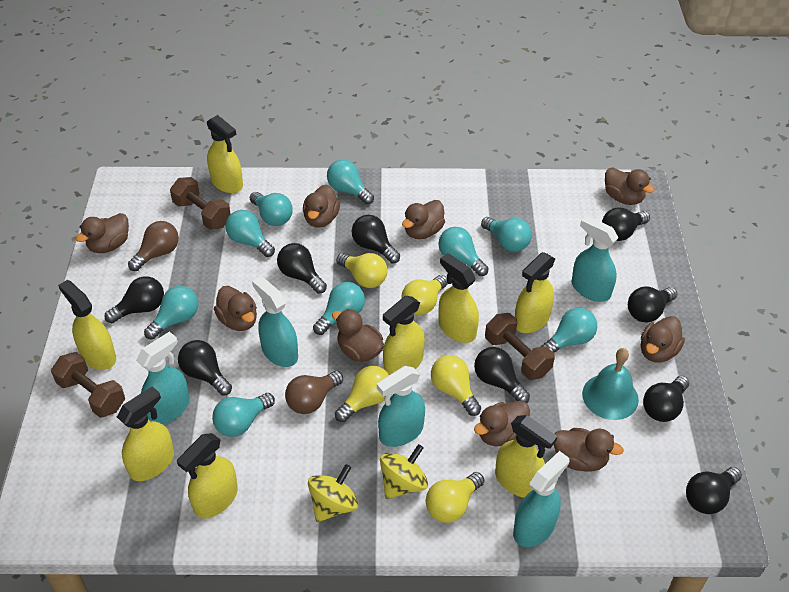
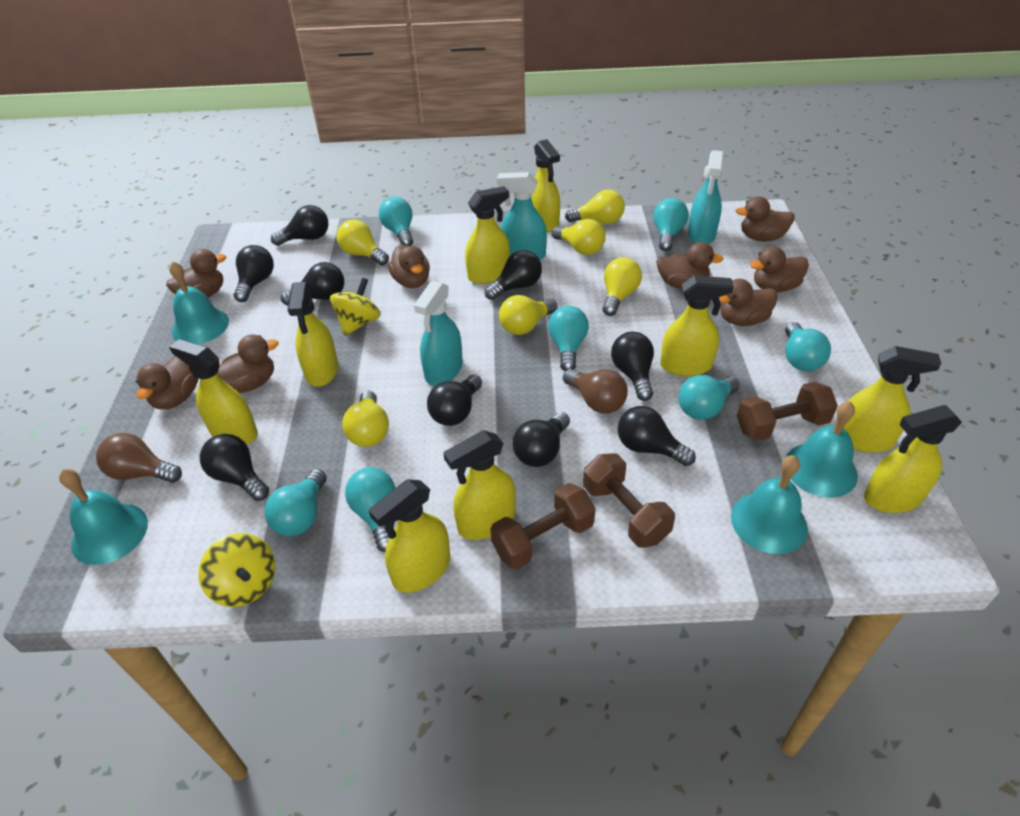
brown duck: 9 -> 8
turquoise bell: 1 -> 4
turquoise light bulb: 9 -> 7
turquoise spray bottle: 5 -> 3
yellow light bulb: 5 -> 6
yellow spray bottle: 8 -> 9

